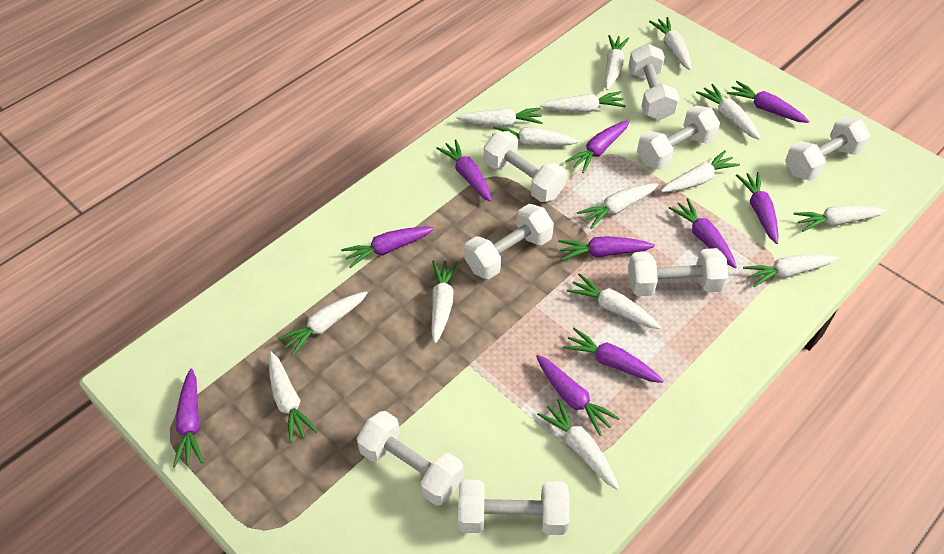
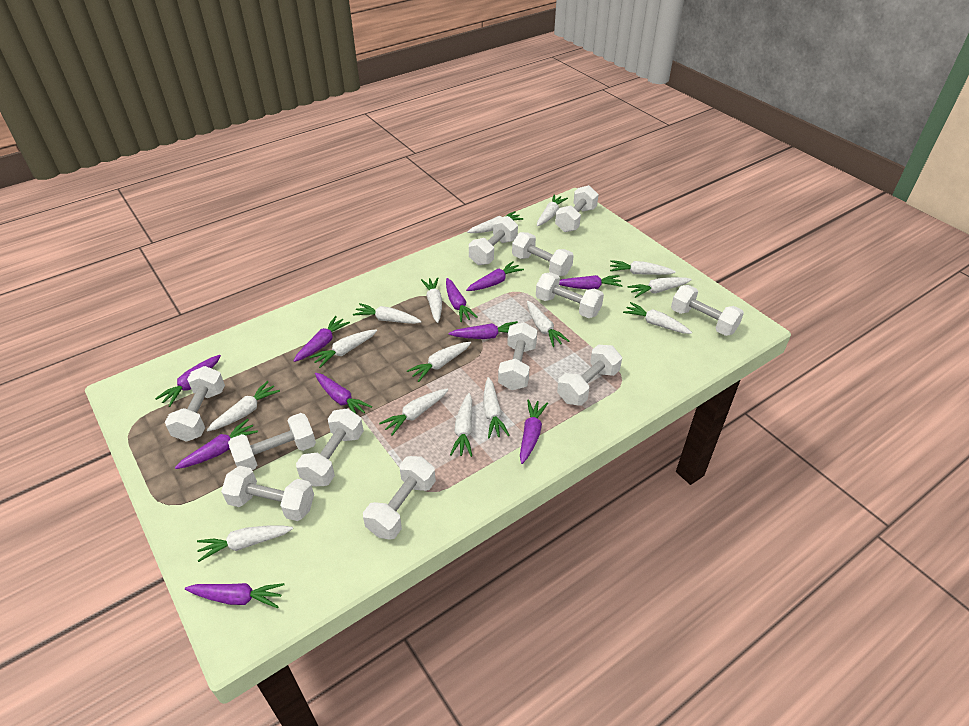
white dumbbell: 8 -> 12

